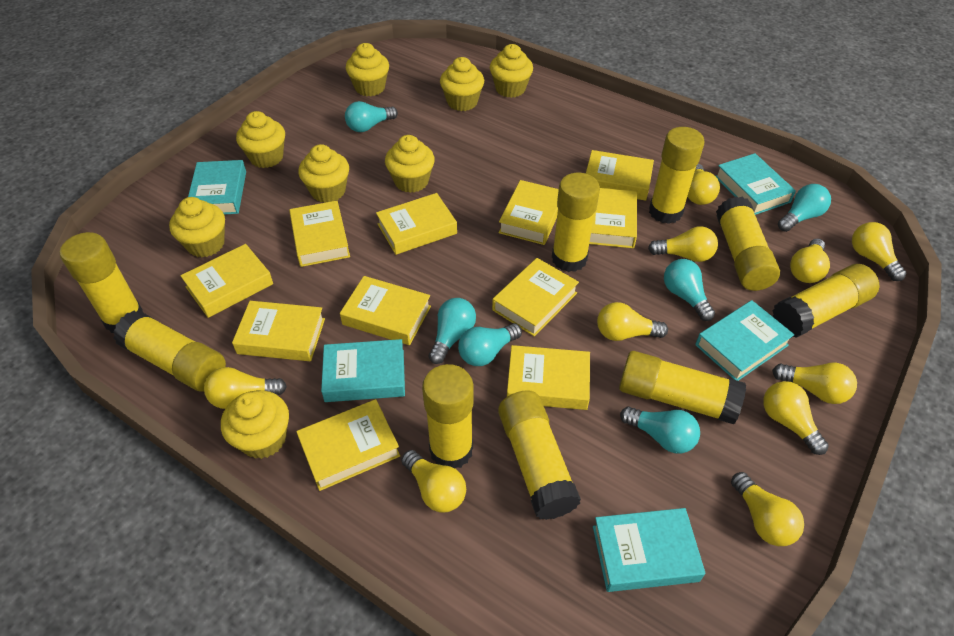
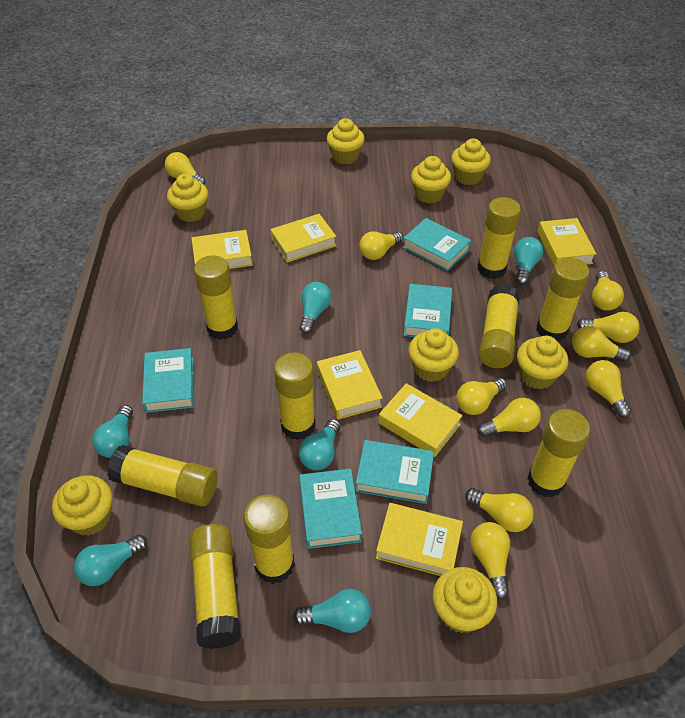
yellow book: 11 -> 6

